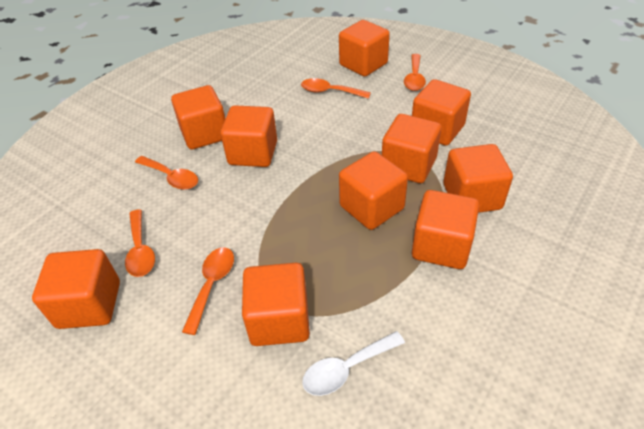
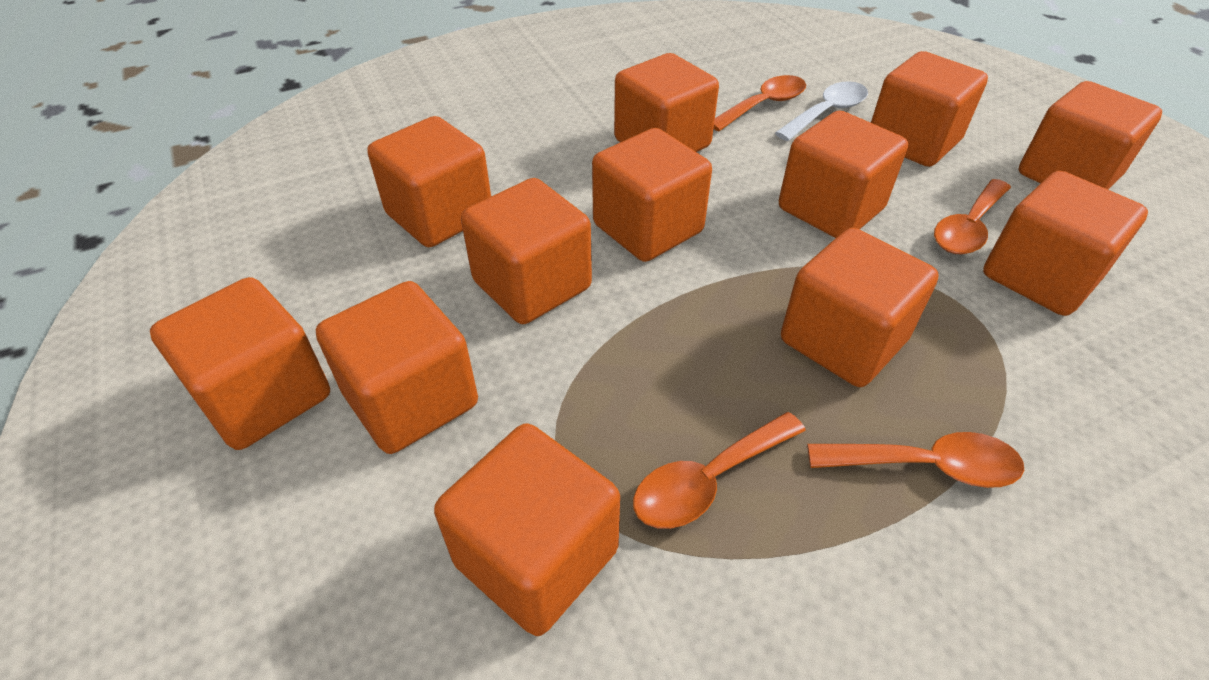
orange cube: 10 -> 12
orange spoon: 5 -> 4

